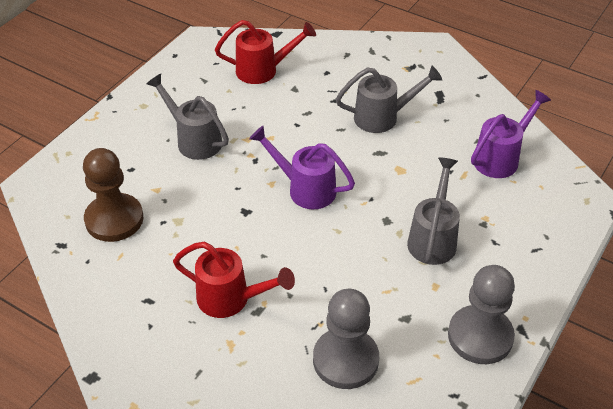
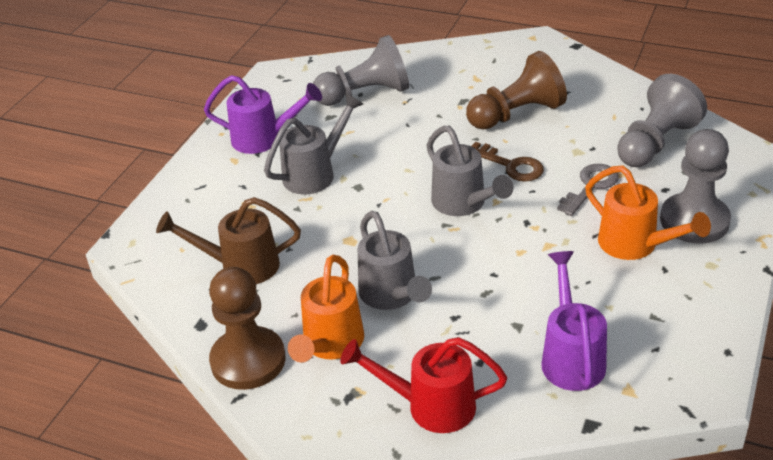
brown key: 0 -> 1
brown pawn: 1 -> 2
brown watering can: 0 -> 1
grey key: 0 -> 1
grey pawn: 2 -> 3
orange watering can: 0 -> 2
red watering can: 2 -> 1

